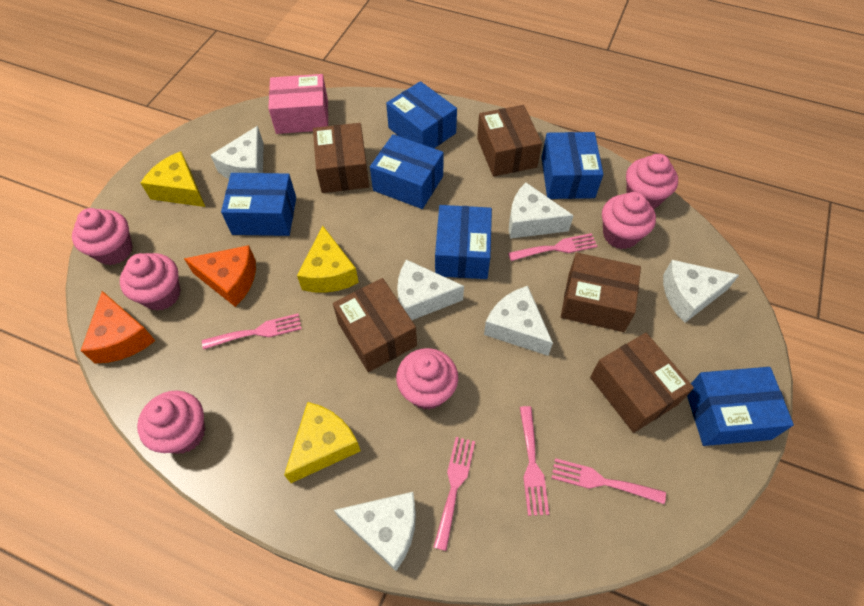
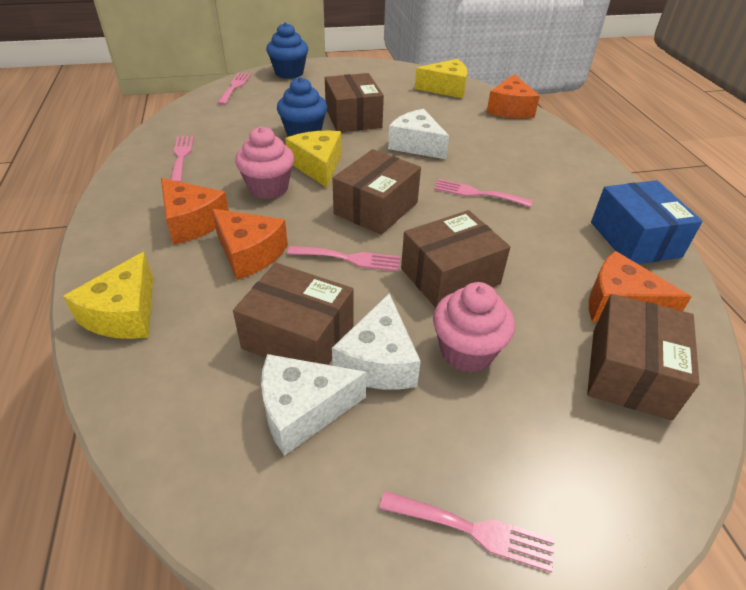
blue box: 6 -> 1
blue cupcake: 0 -> 2
orange cheese: 2 -> 4
pink box: 1 -> 0
pink cupcake: 6 -> 2
white cheese: 6 -> 3

